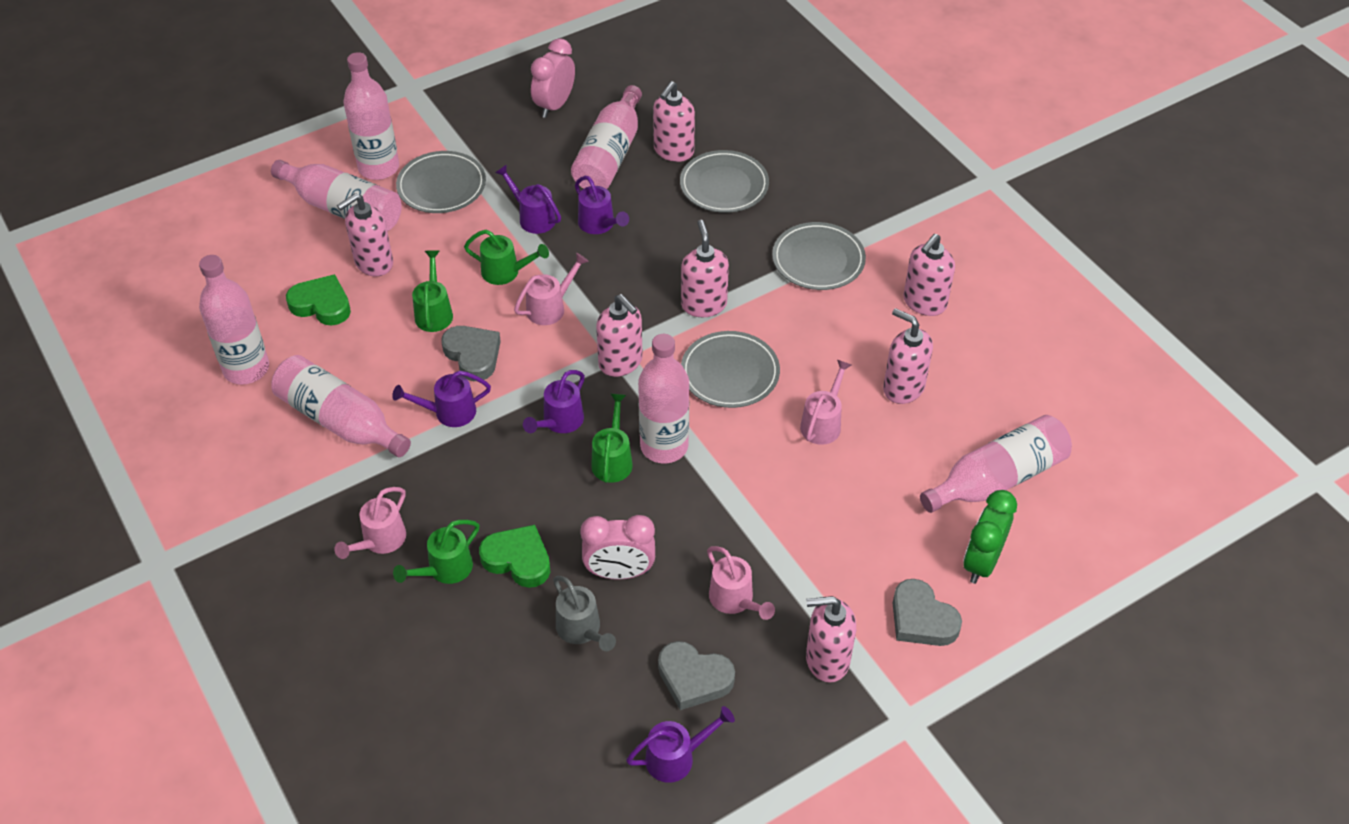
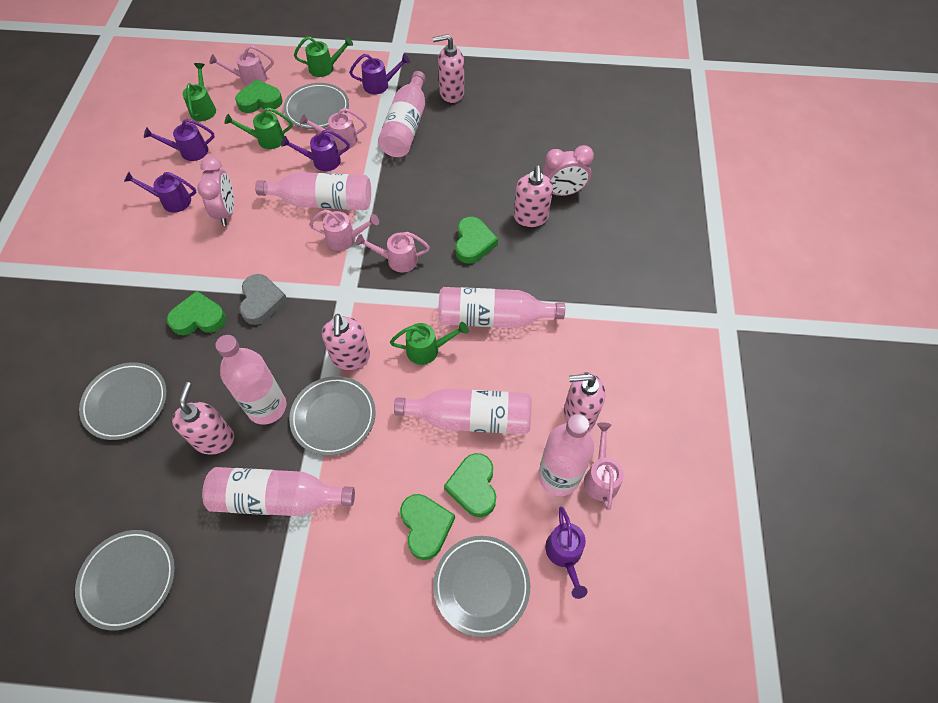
green clock: 1 -> 0
green heart: 2 -> 5
grey heart: 3 -> 1
grey plate: 4 -> 5
grey watering can: 1 -> 0
pink soap dispenser: 7 -> 5
pink watering can: 4 -> 5

